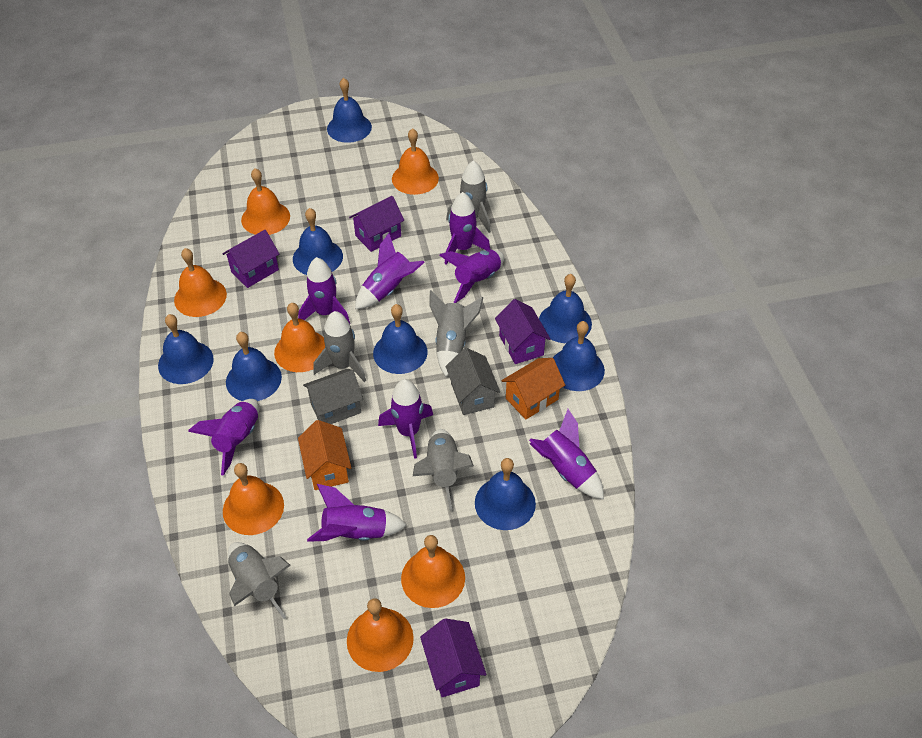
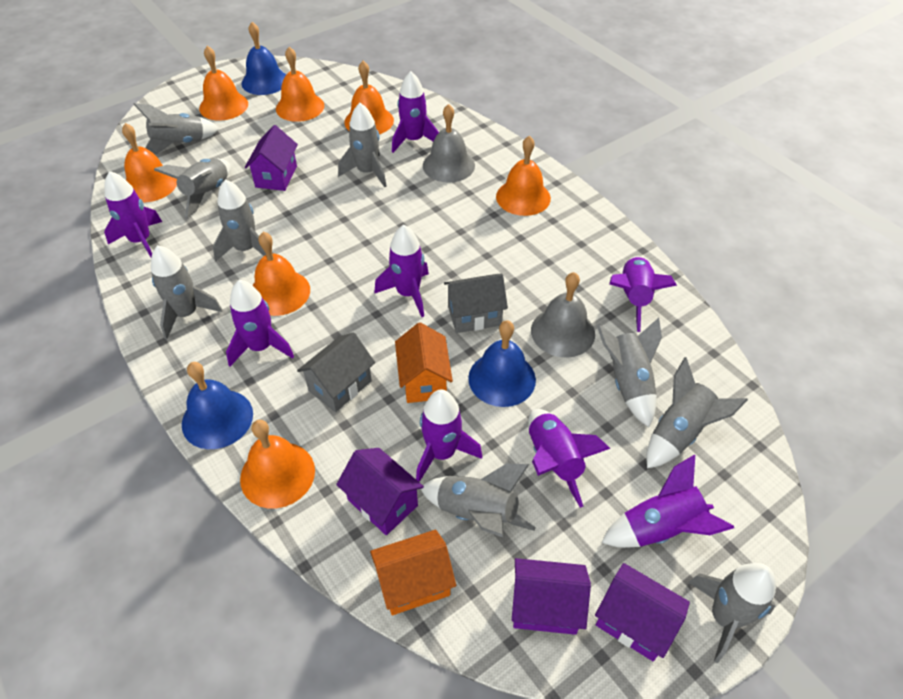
blue bell: 8 -> 3
grey bell: 0 -> 2
grey rocket: 5 -> 9

